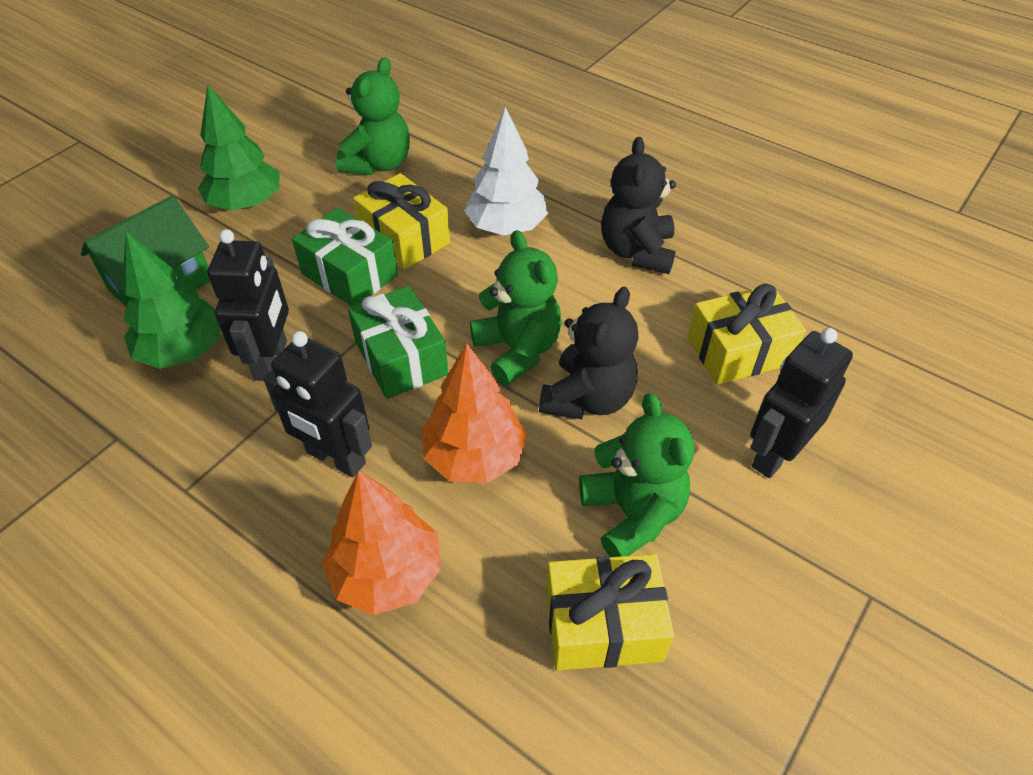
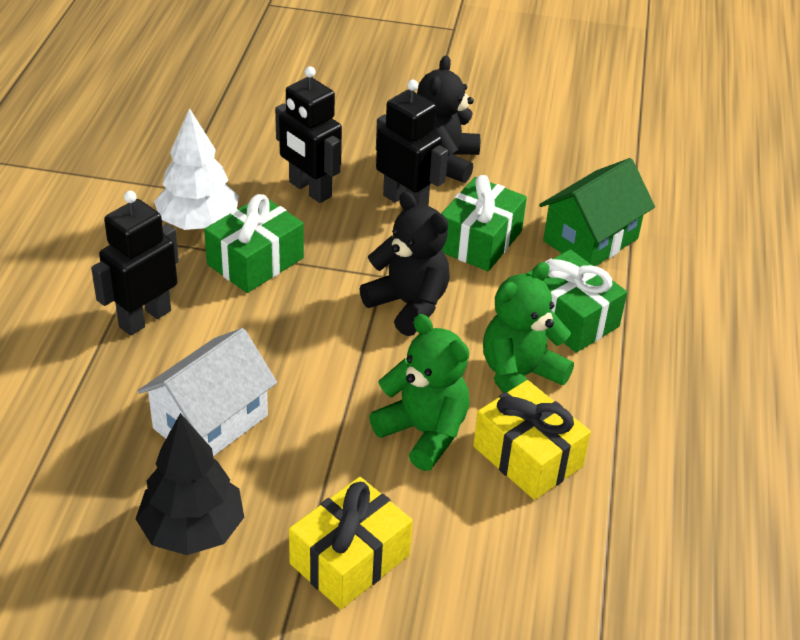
black tree: 0 -> 1
green gift: 2 -> 3
green teddy bear: 3 -> 2
green tree: 2 -> 0
orange tree: 2 -> 0
white house: 0 -> 1
yellow gift: 3 -> 2

